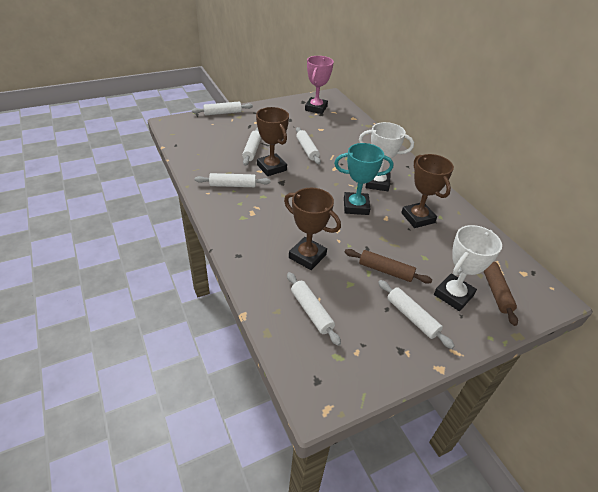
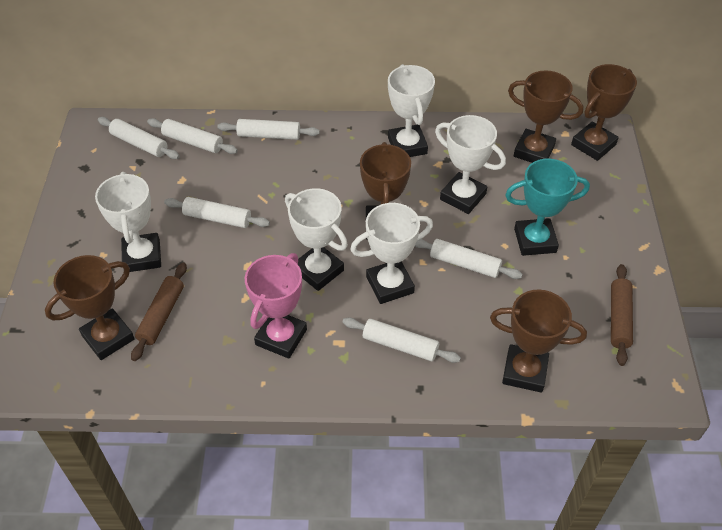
brown trophy: 3 -> 5
white trophy: 2 -> 5

